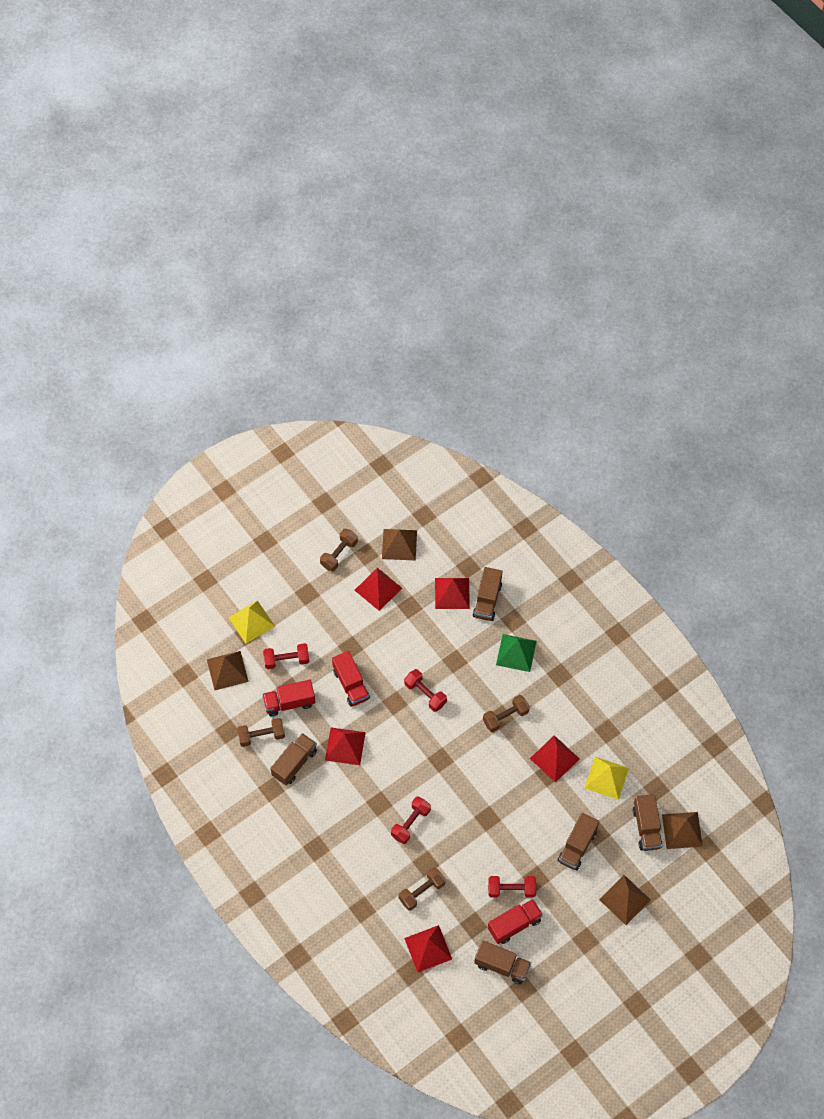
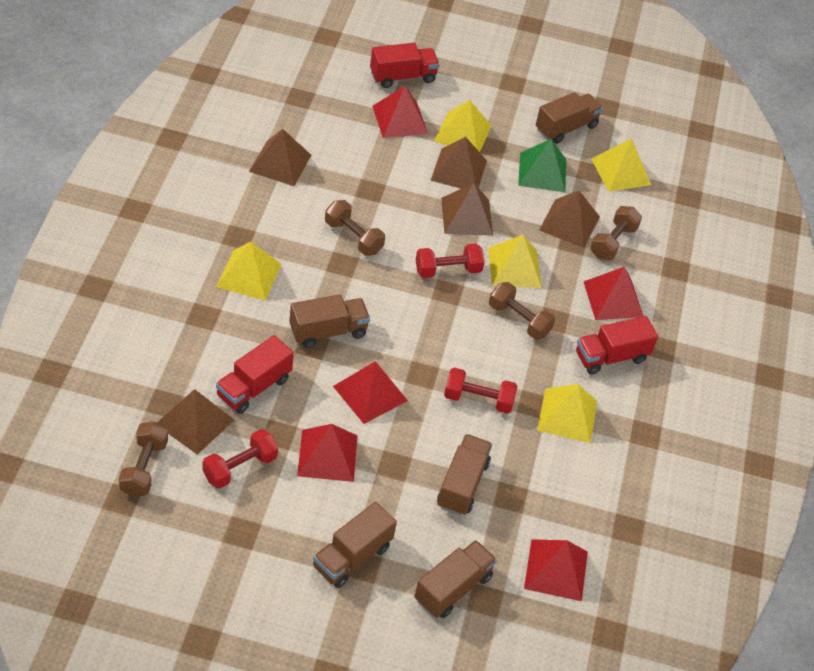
brown pyramid: 4 -> 5
red dumbbell: 4 -> 3
yellow pyramid: 2 -> 5

